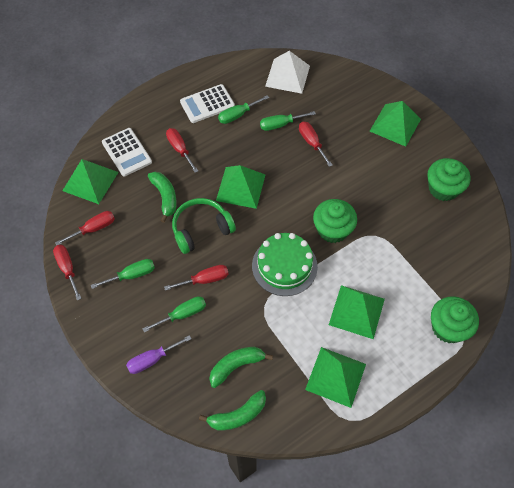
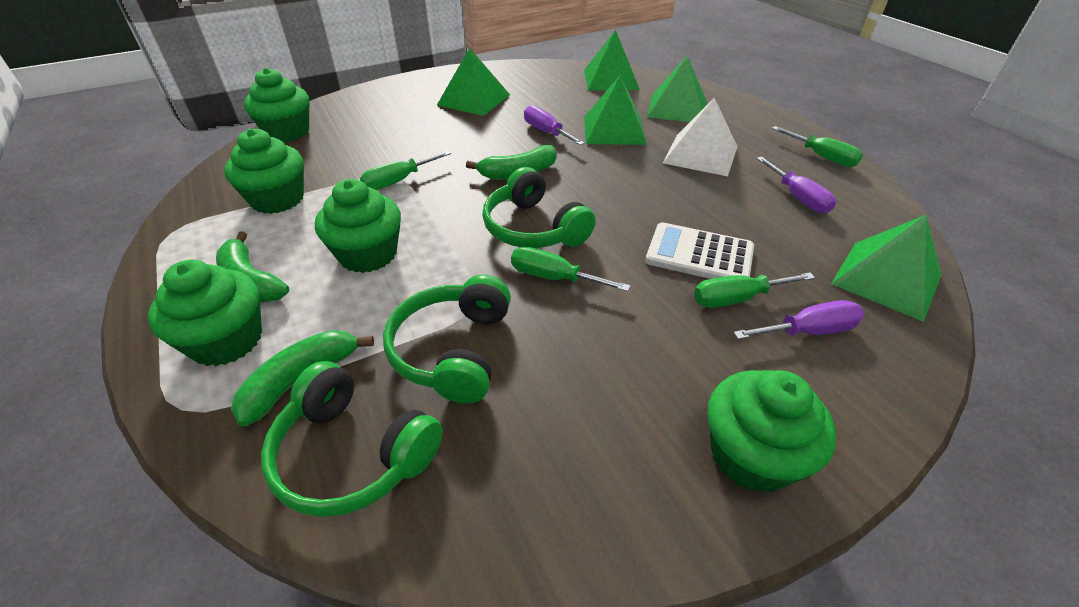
green cake: 1 -> 0
green cupcake: 3 -> 5
green headphones: 1 -> 3
purple screwdriver: 1 -> 3
red screwdriver: 5 -> 0
white calculator: 2 -> 1

